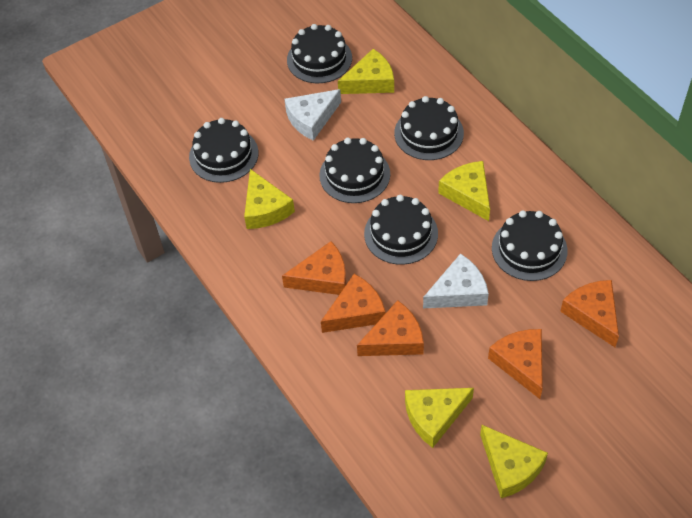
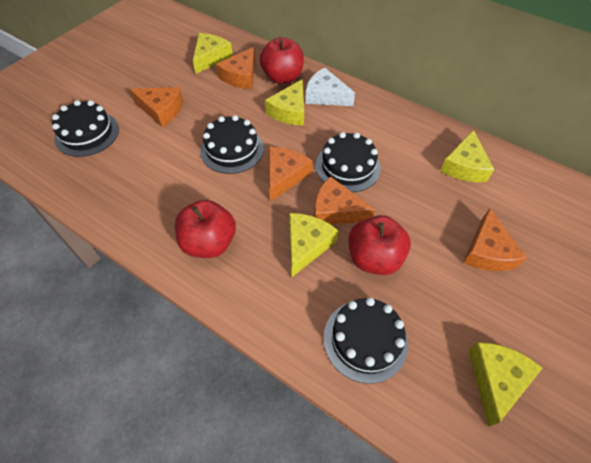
black cake: 6 -> 4
red apple: 0 -> 3
white cheese: 2 -> 1

